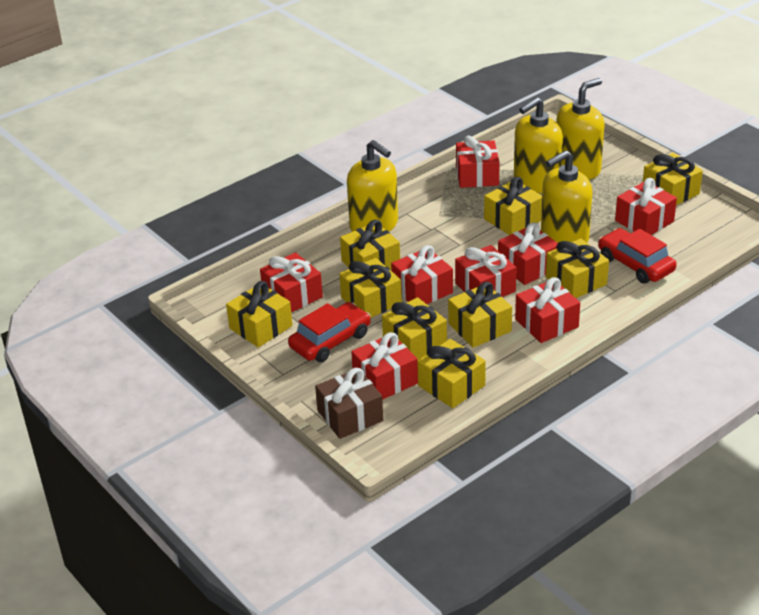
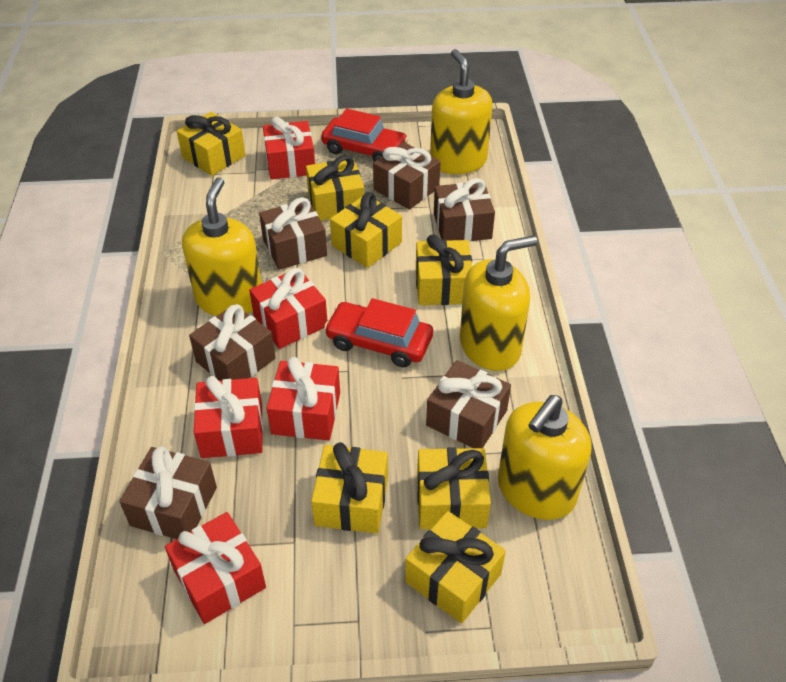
brown gift: 1 -> 6
red gift: 8 -> 5
yellow gift: 9 -> 7

